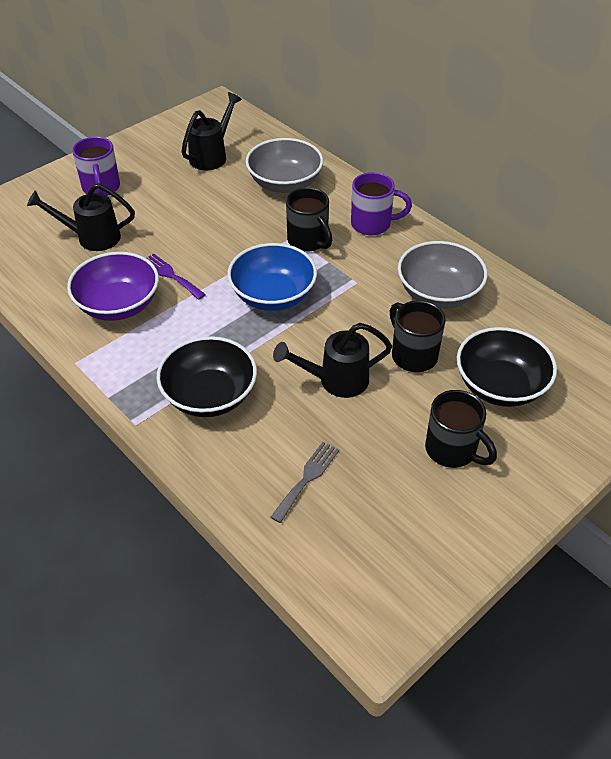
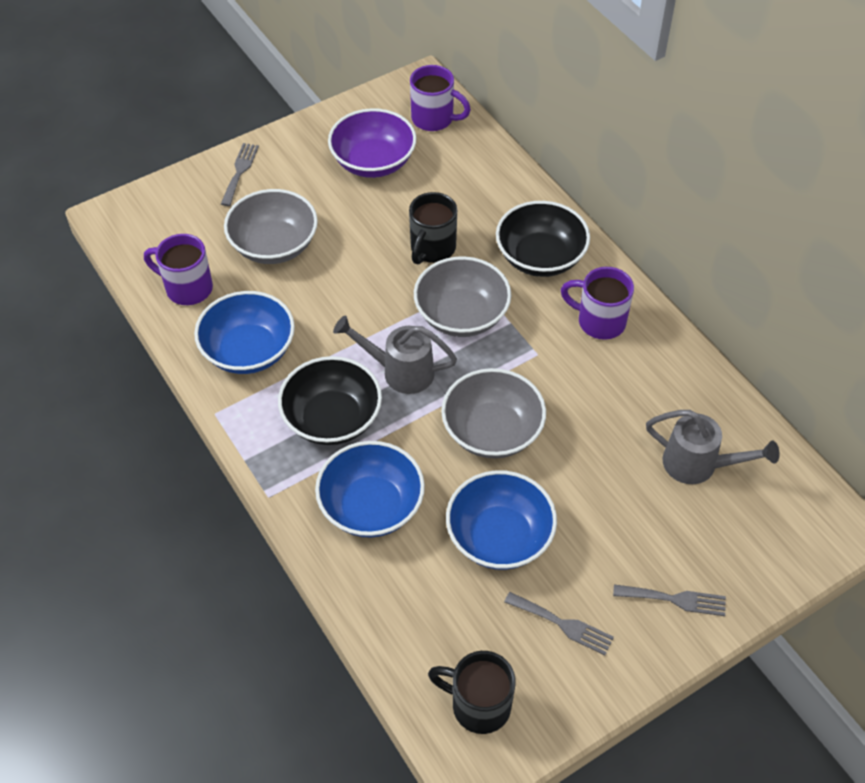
black mug: 3 -> 2
black watering can: 3 -> 0
blue bowl: 1 -> 3
grey bowl: 2 -> 3
grey fork: 1 -> 3
grey watering can: 0 -> 2
purple fork: 1 -> 0
purple mug: 2 -> 3

